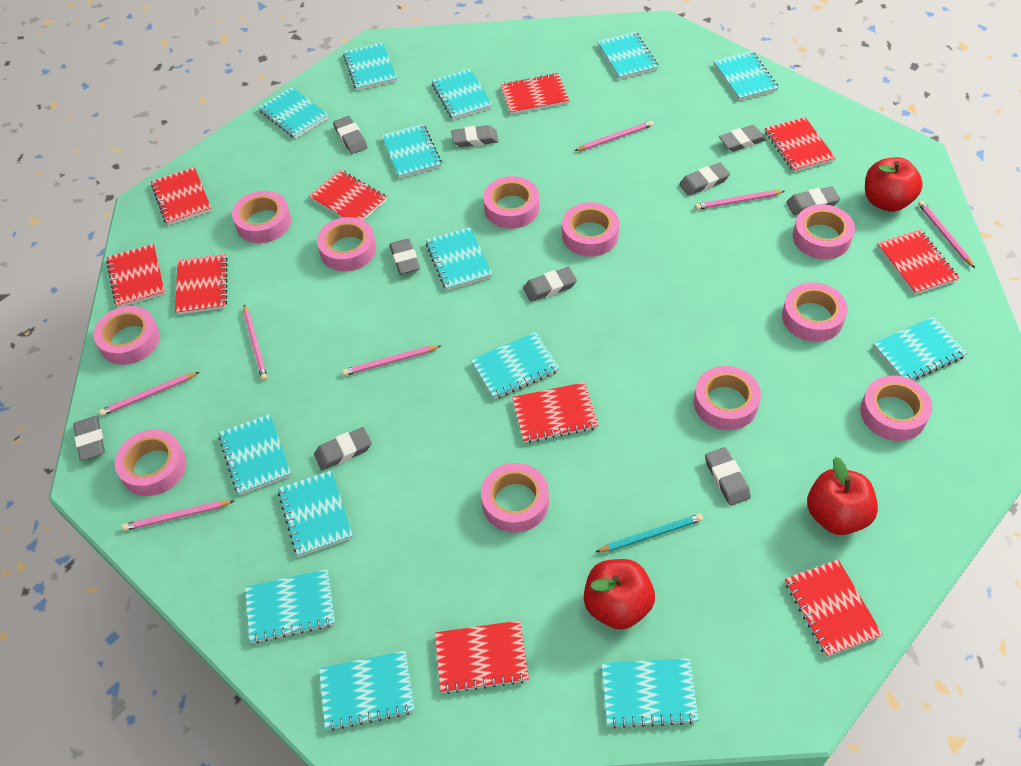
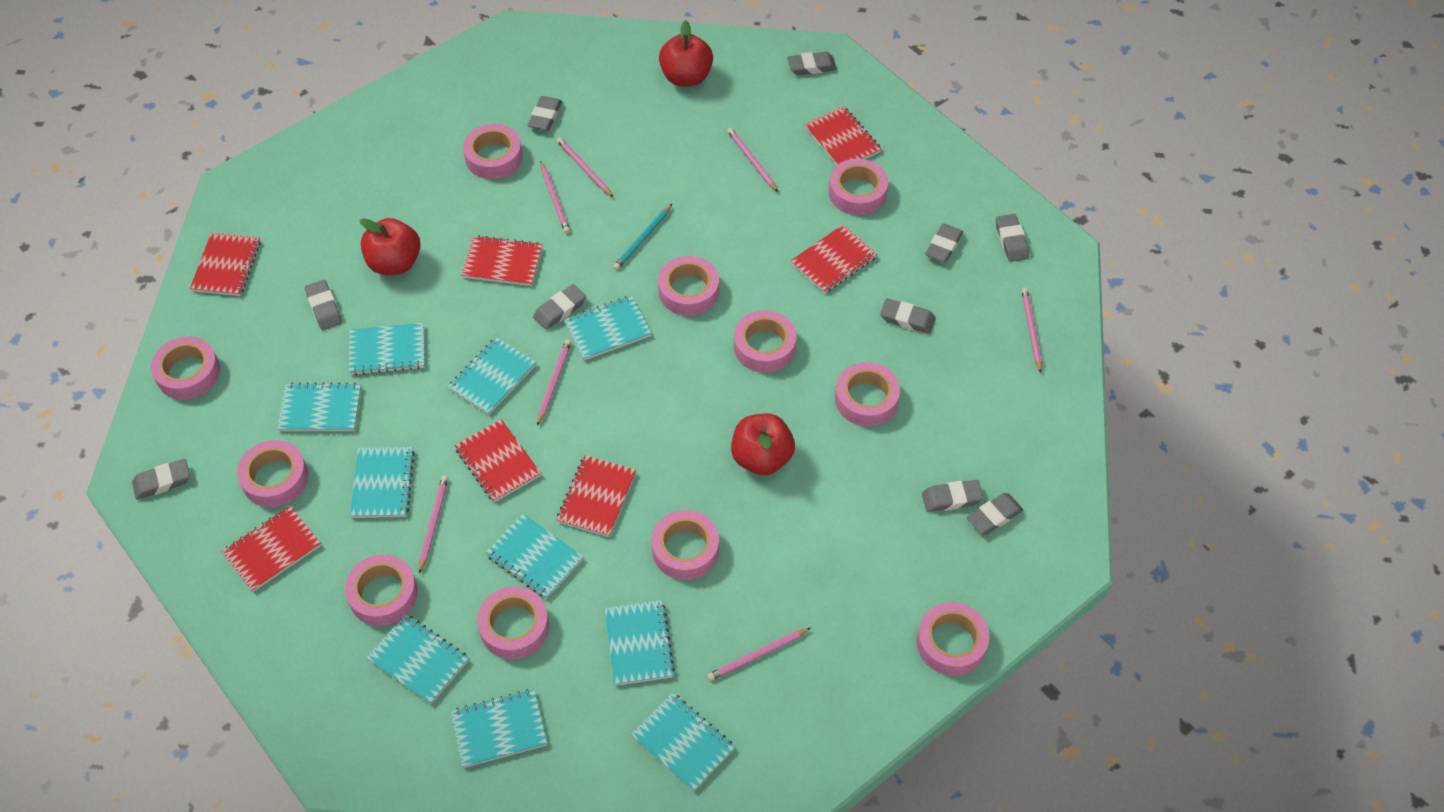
red notebook: 10 -> 7
turquoise notebook: 14 -> 10

